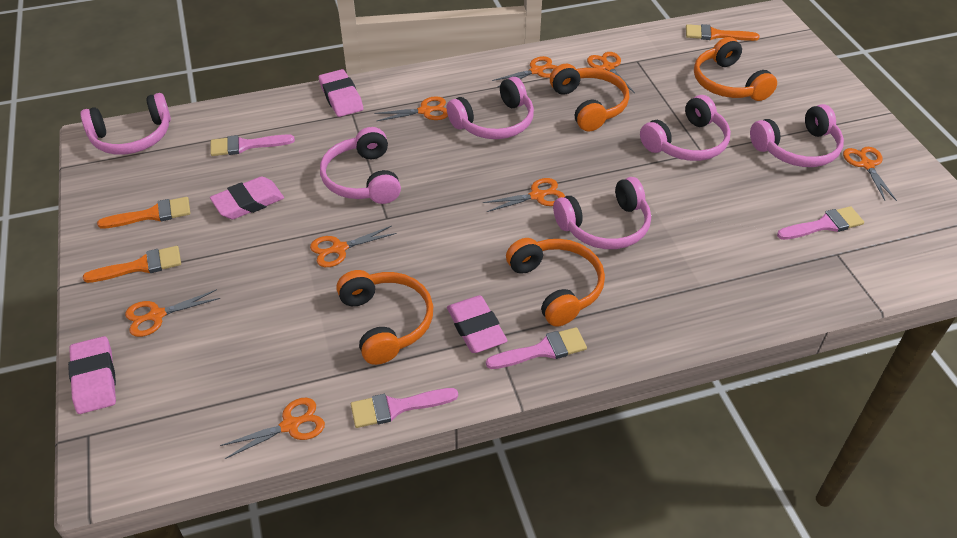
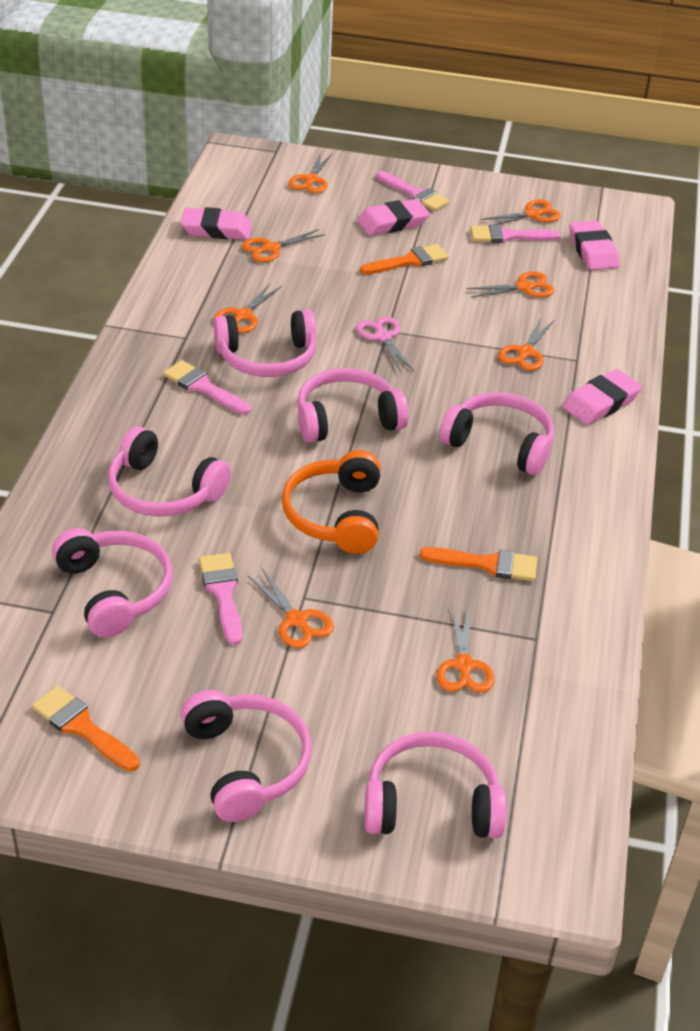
orange headphones: 4 -> 1
pink headphones: 6 -> 7
pink scissors: 0 -> 1

